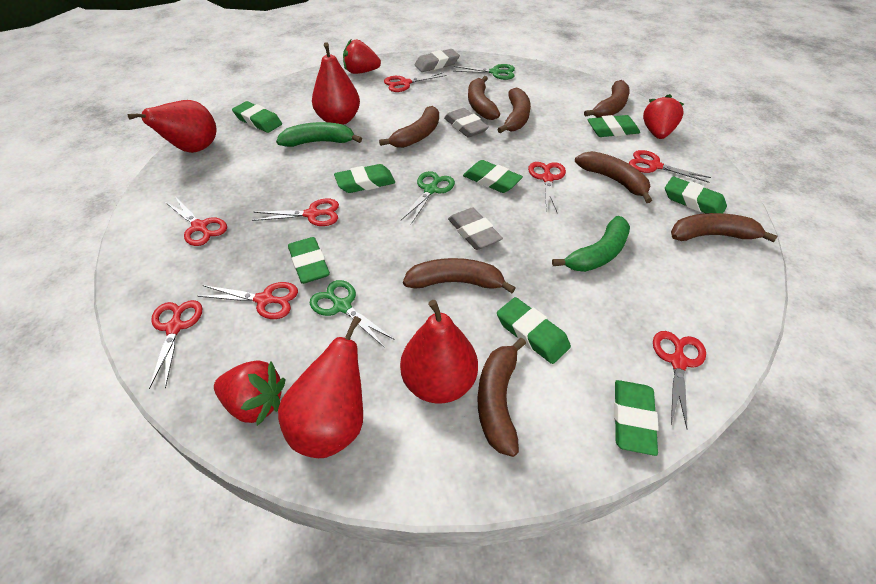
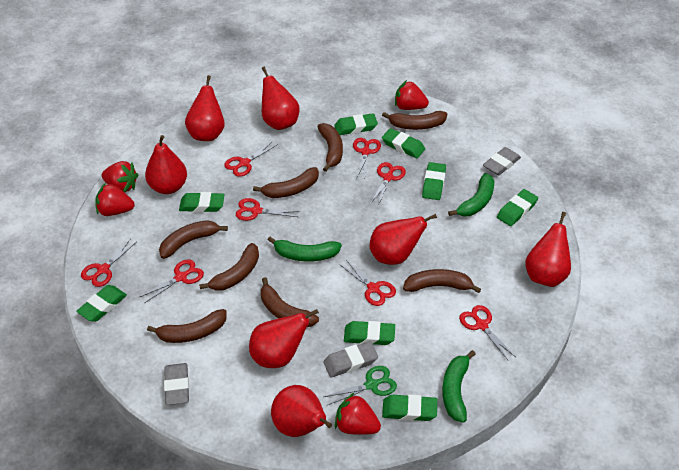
green banana: 2 -> 3
green scissors: 3 -> 1
red pear: 4 -> 7
red strawberry: 3 -> 4

